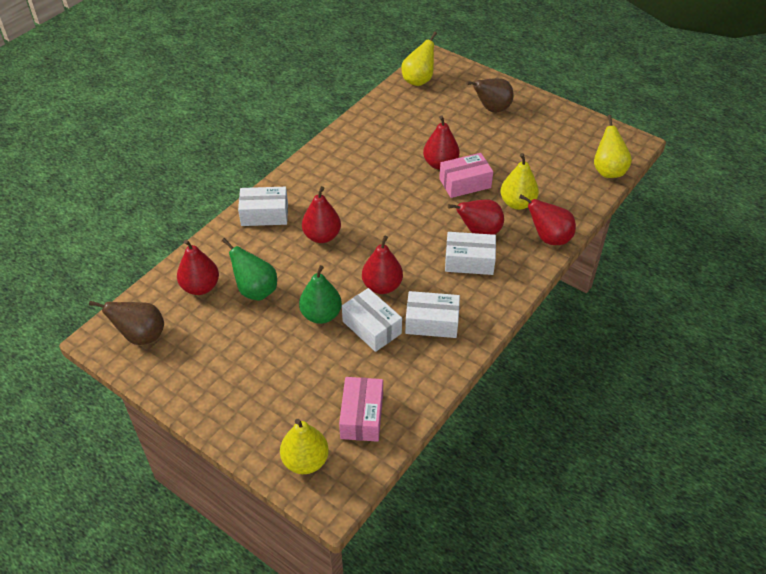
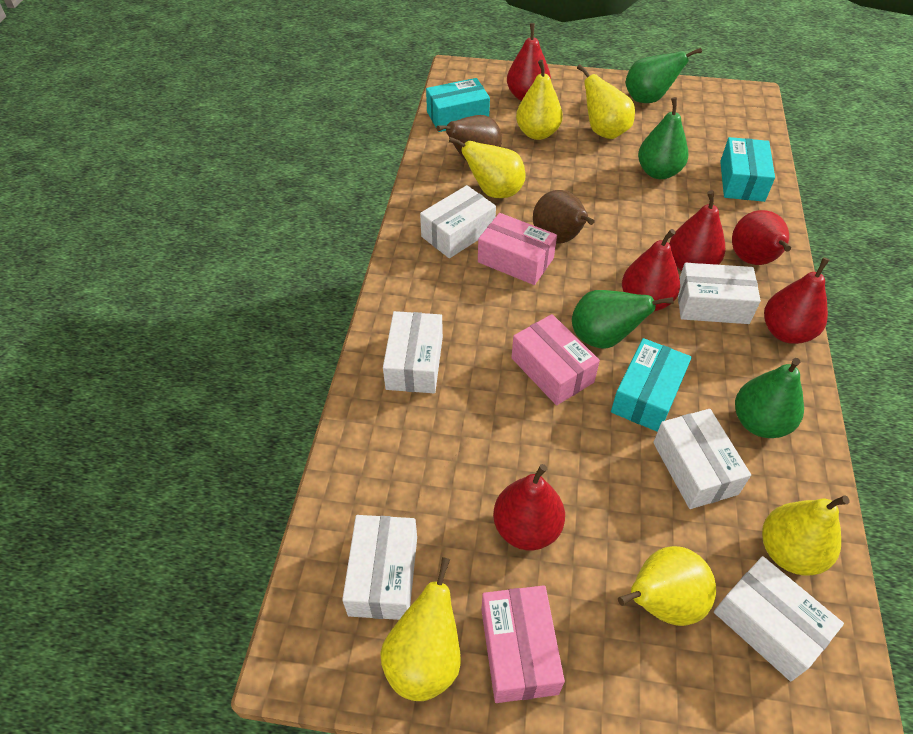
green pear: 2 -> 4
pink box: 2 -> 3
turquoise box: 0 -> 3
white box: 4 -> 6
yellow pear: 4 -> 6

